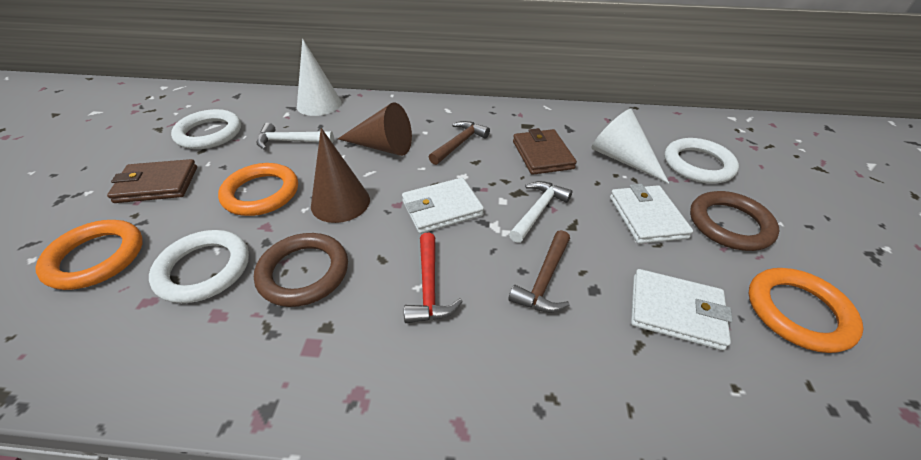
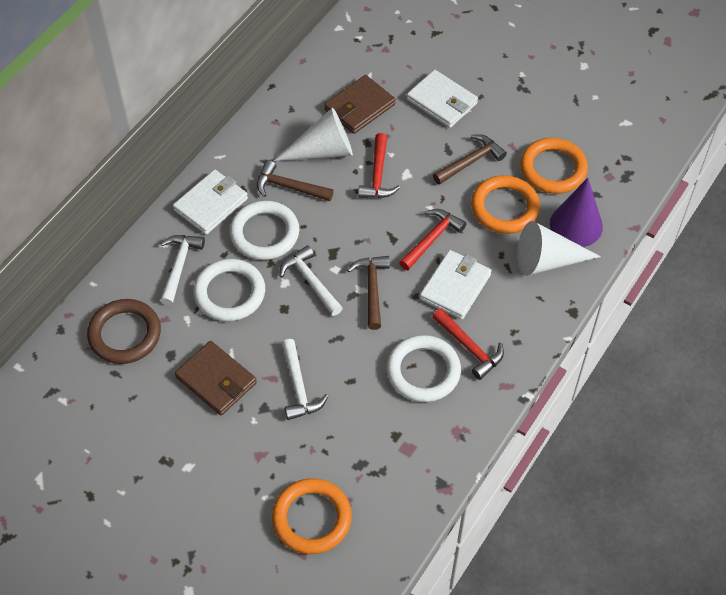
brown cone: 2 -> 0
brown hammer: 2 -> 3
brown ring: 2 -> 1
purple cone: 0 -> 1
red hammer: 1 -> 3
white hammer: 2 -> 3

